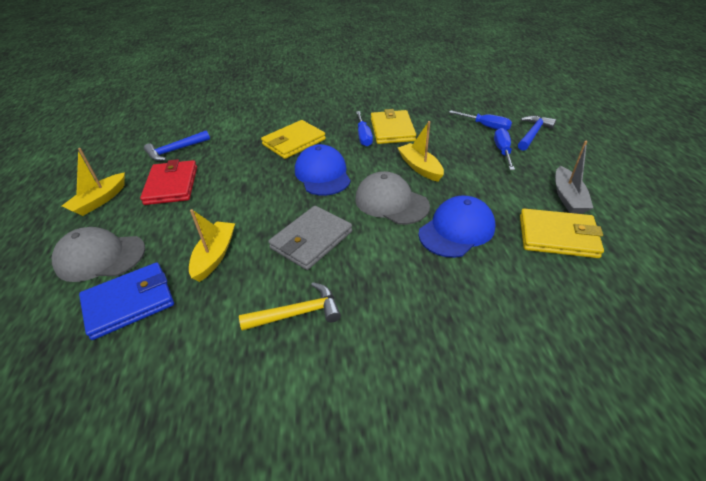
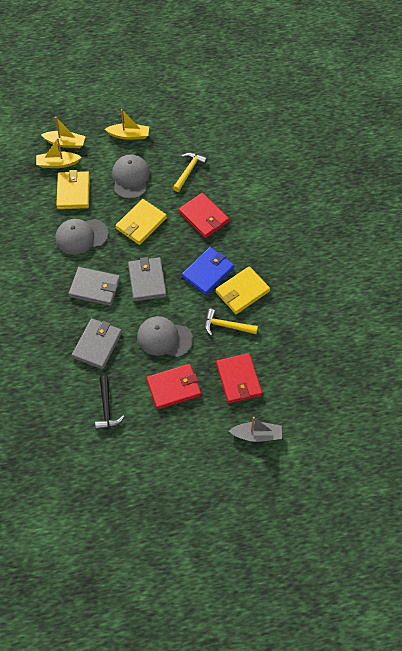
black hammer: 0 -> 1
blue cap: 2 -> 0
blue hammer: 2 -> 0
blue screwdriver: 3 -> 0
grey cap: 2 -> 3
grey wallet: 1 -> 3
red wallet: 1 -> 3
yellow hammer: 1 -> 2

